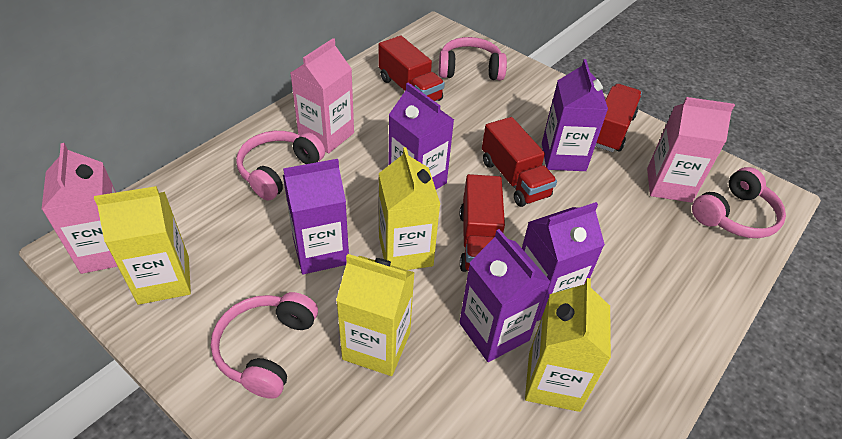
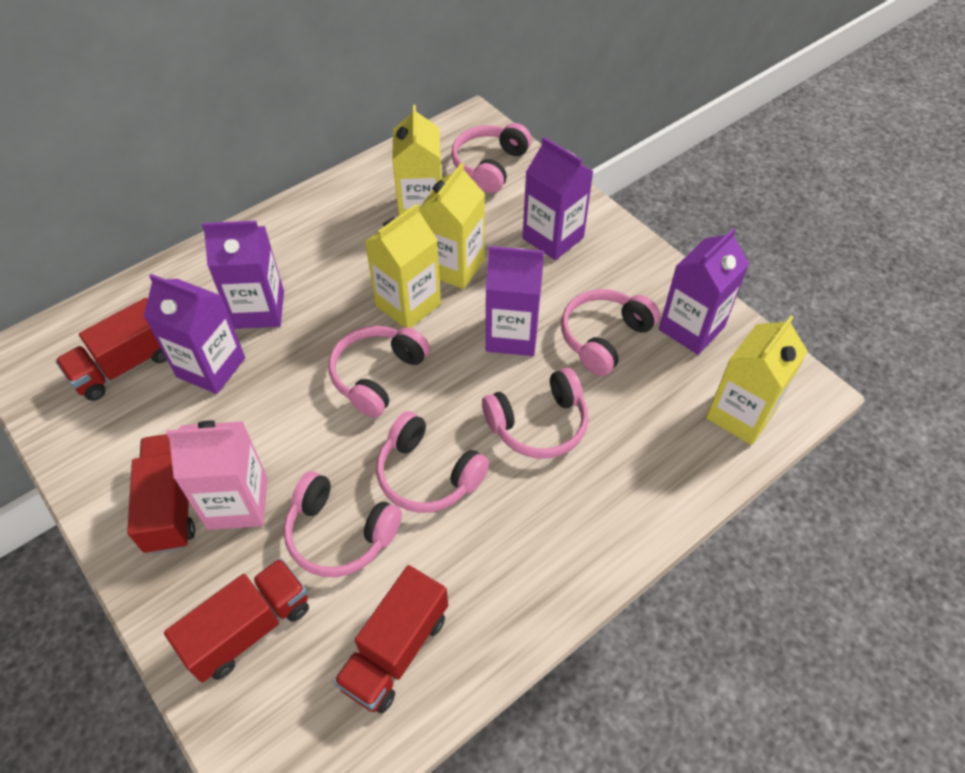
pink carton: 3 -> 1
pink headphones: 4 -> 6

